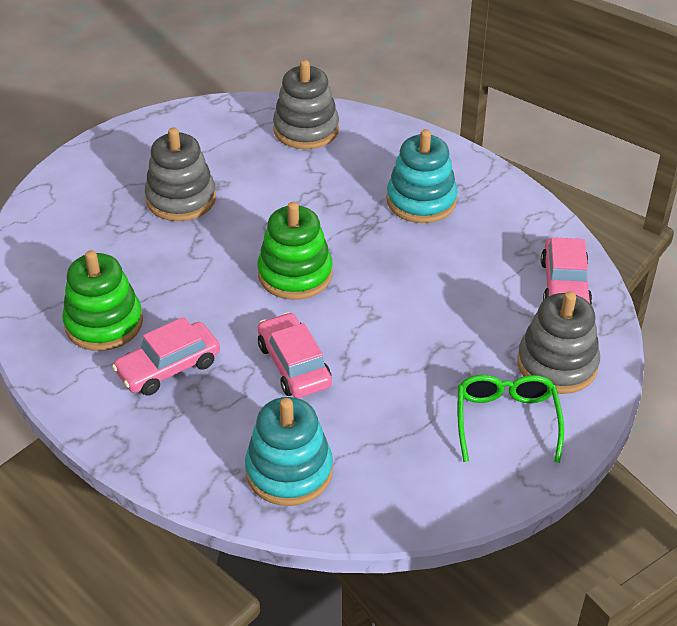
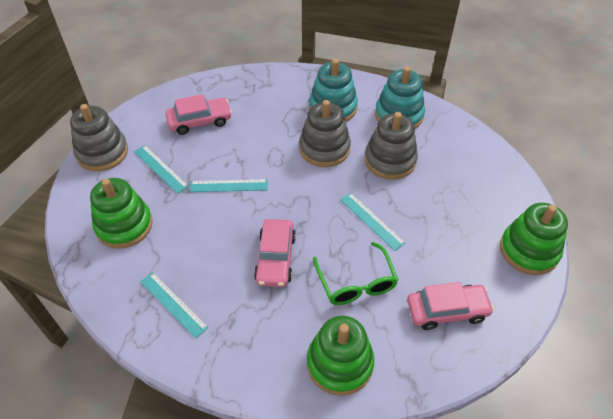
green stacking toy: 2 -> 3
turquoise ruler: 0 -> 4

